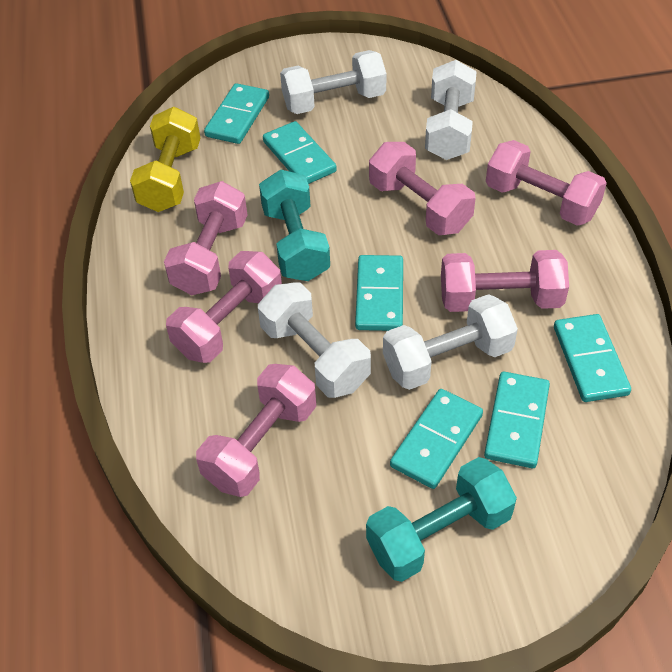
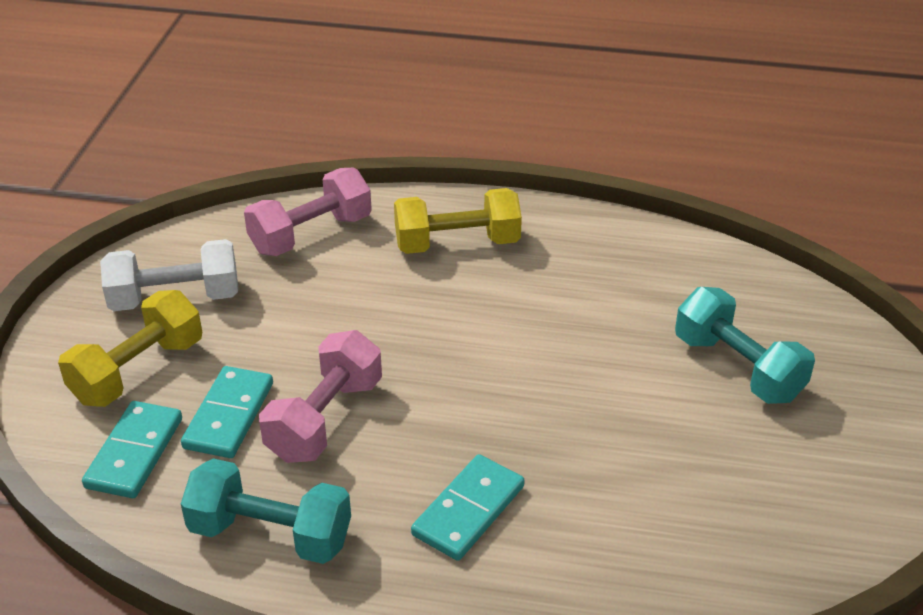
pink dumbbell: 6 -> 2
turquoise domino: 6 -> 3
white dumbbell: 4 -> 1
yellow dumbbell: 1 -> 2

